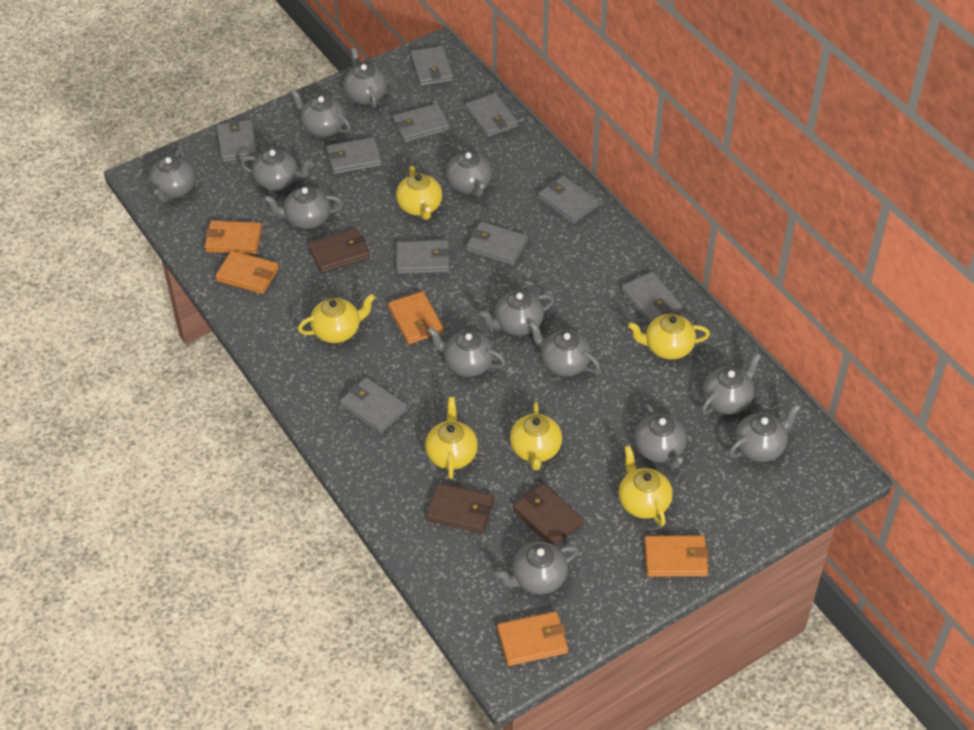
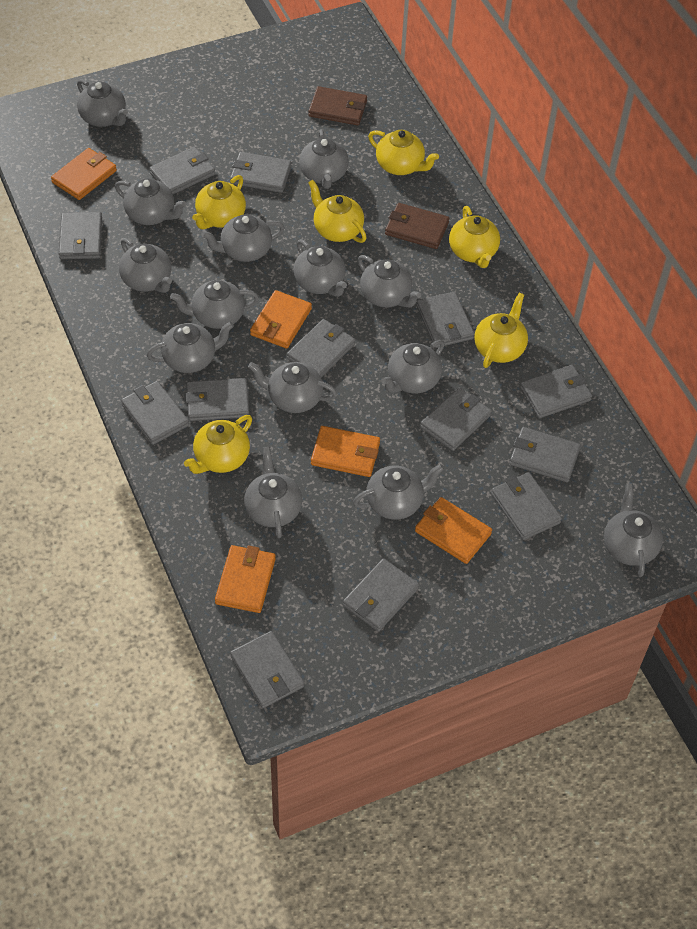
brown wallet: 3 -> 2
grey teapot: 13 -> 14
grey wallet: 10 -> 13

